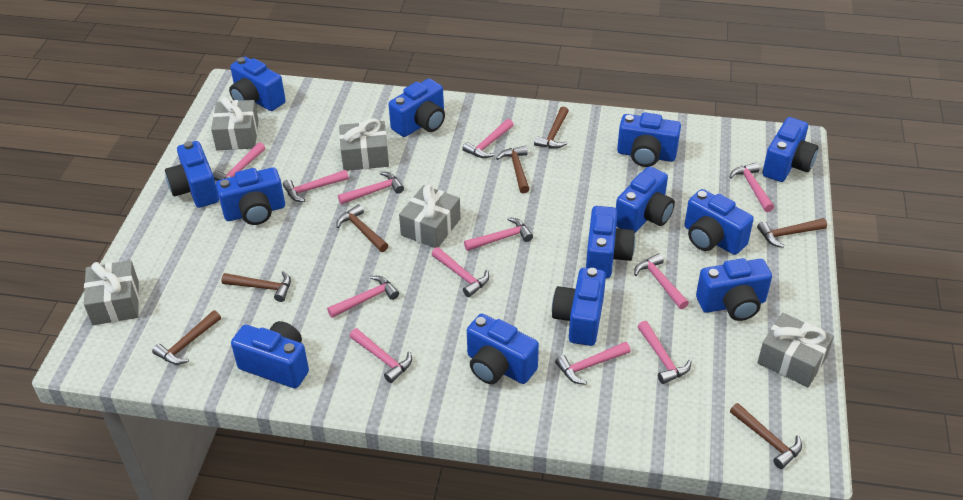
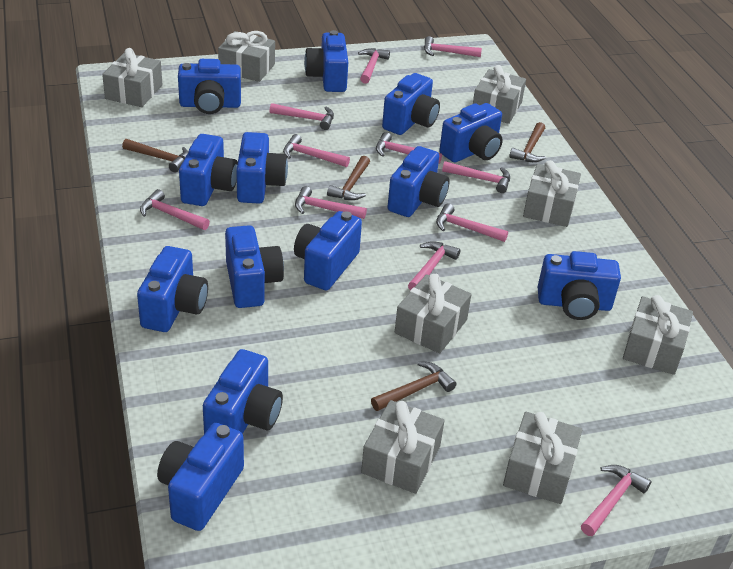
brown hammer: 7 -> 4
grey gift: 5 -> 8
pink hammer: 12 -> 11

